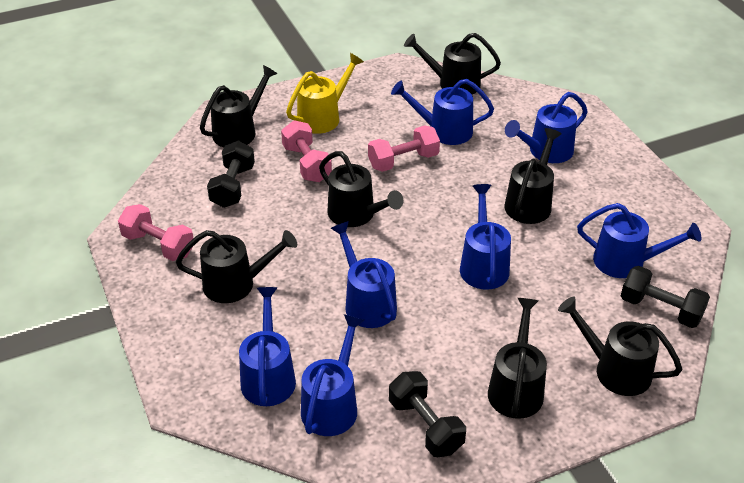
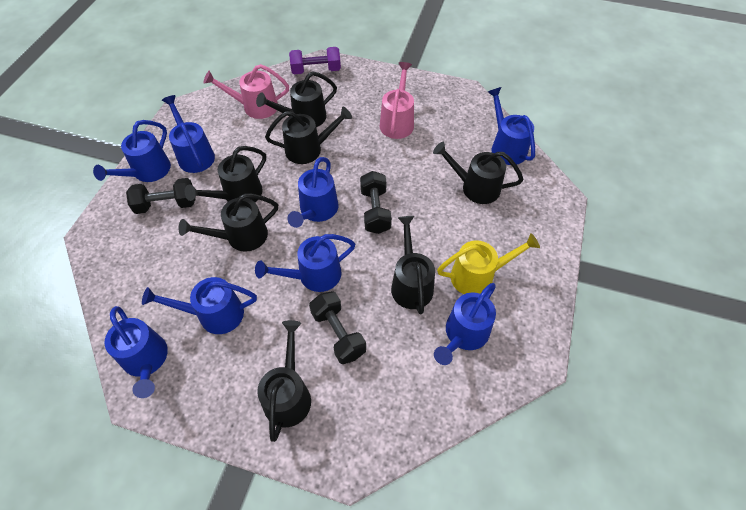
blue watering can: 7 -> 8
pink dumbbell: 3 -> 0
pink watering can: 0 -> 2
purple dumbbell: 0 -> 1

